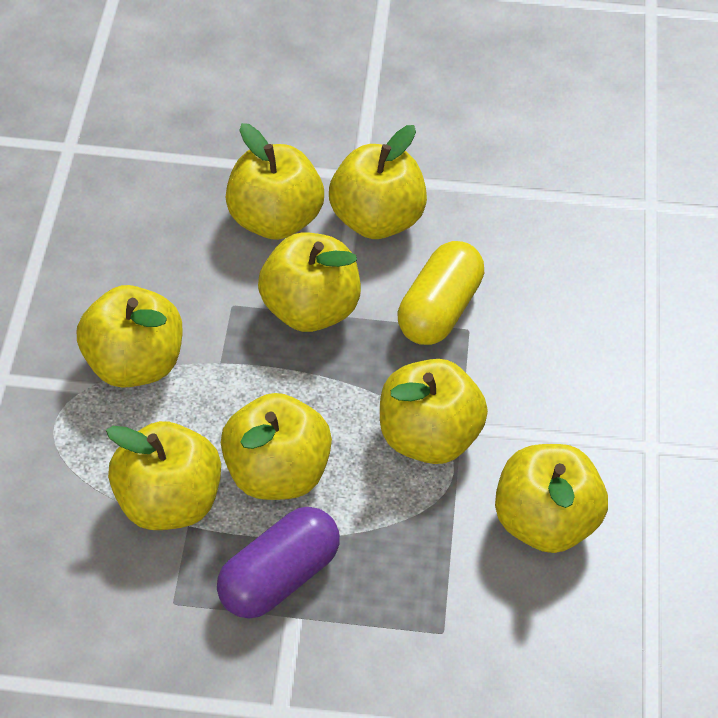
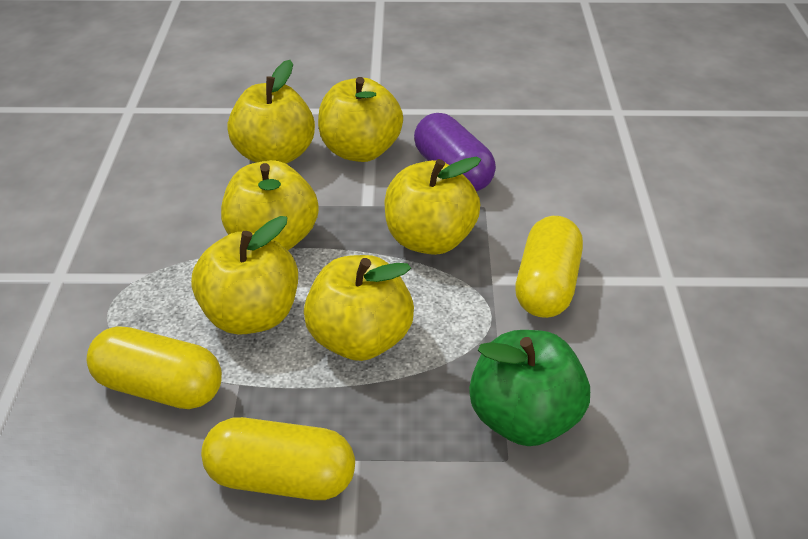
green apple: 0 -> 1
yellow apple: 8 -> 6
yellow capsule: 1 -> 3

